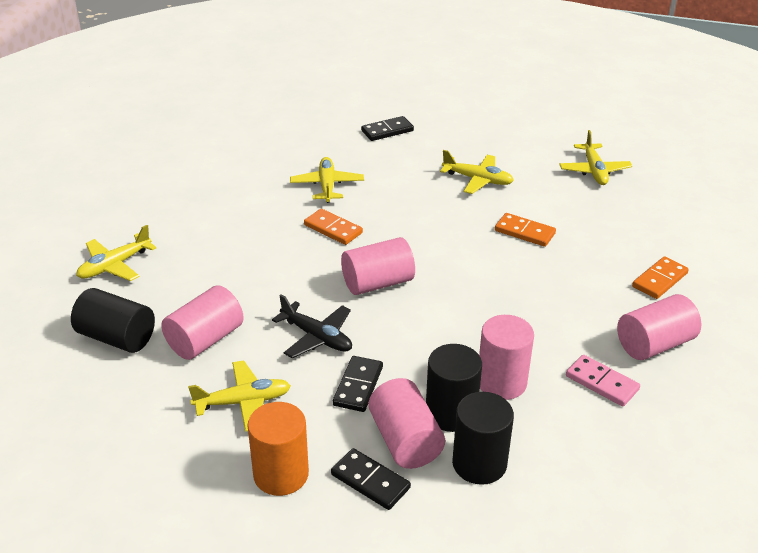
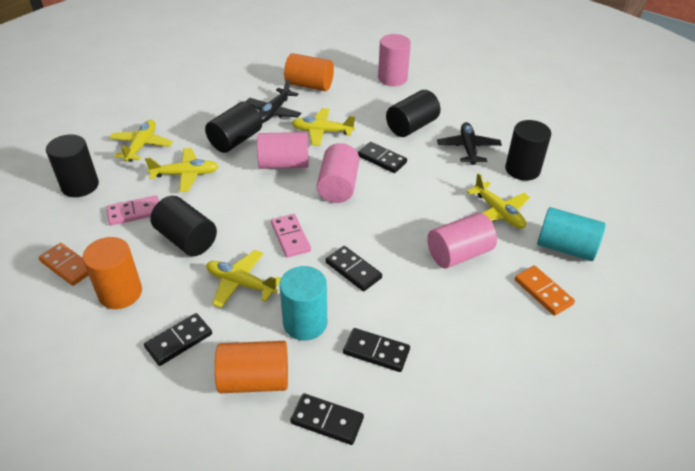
black cylinder: 3 -> 5
black domino: 3 -> 5
black plane: 1 -> 2
orange cylinder: 1 -> 3
orange domino: 3 -> 2
pink cylinder: 5 -> 4
pink domino: 1 -> 2
turquoise cylinder: 0 -> 2

